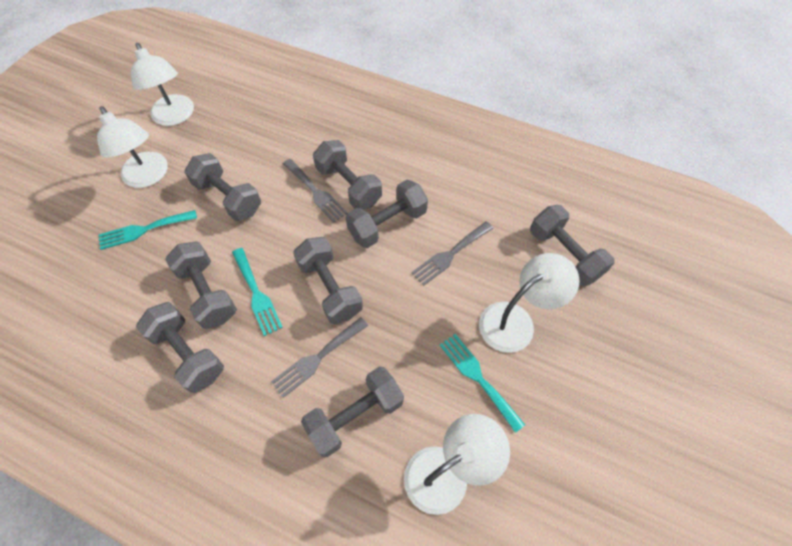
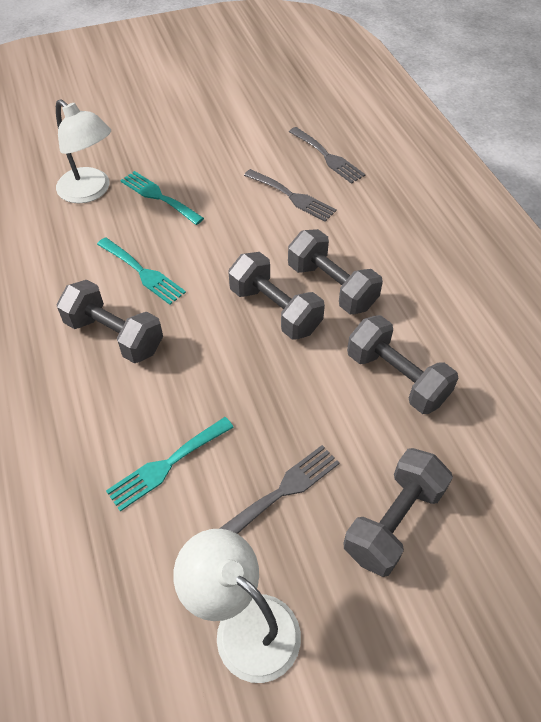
grey dumbbell: 8 -> 5
white lamp: 4 -> 2

